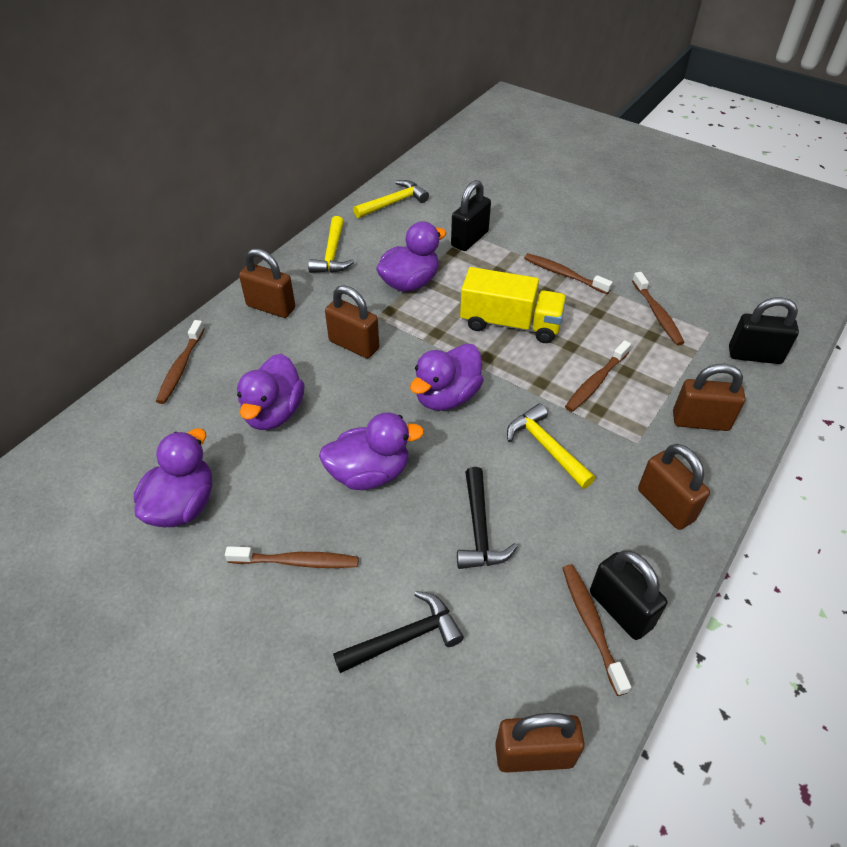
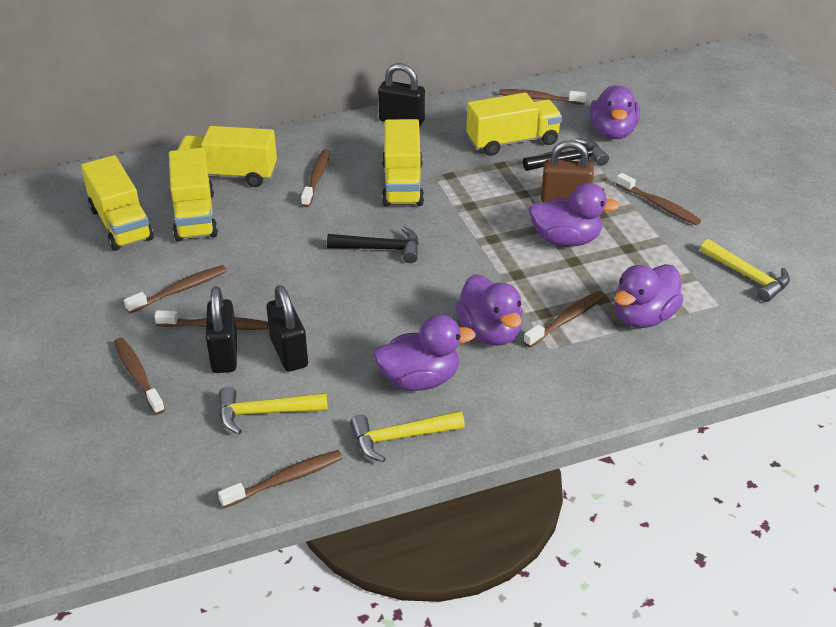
brown padlock: 5 -> 1
brown toothbrush: 6 -> 8
yellow truck: 1 -> 5

